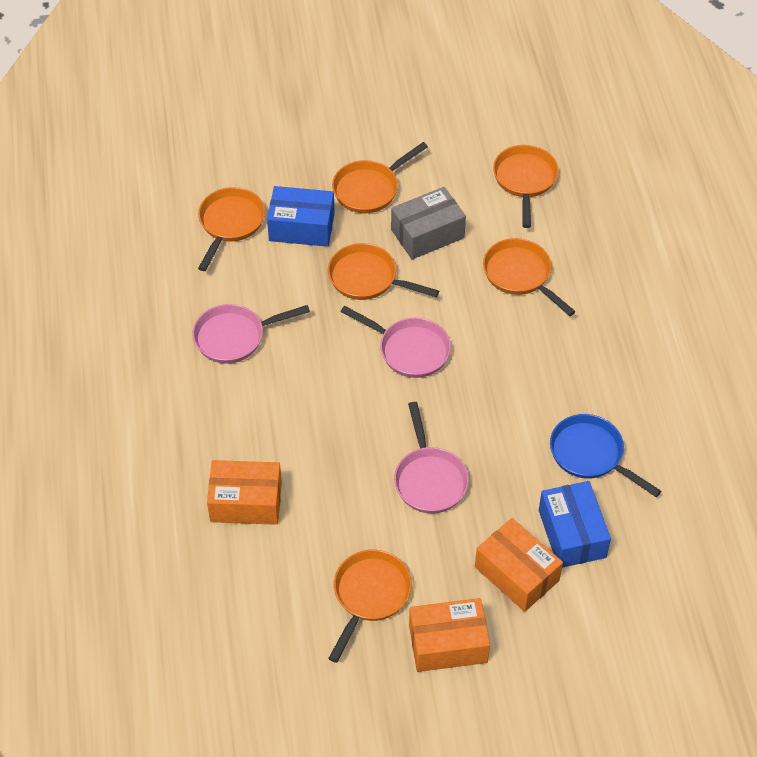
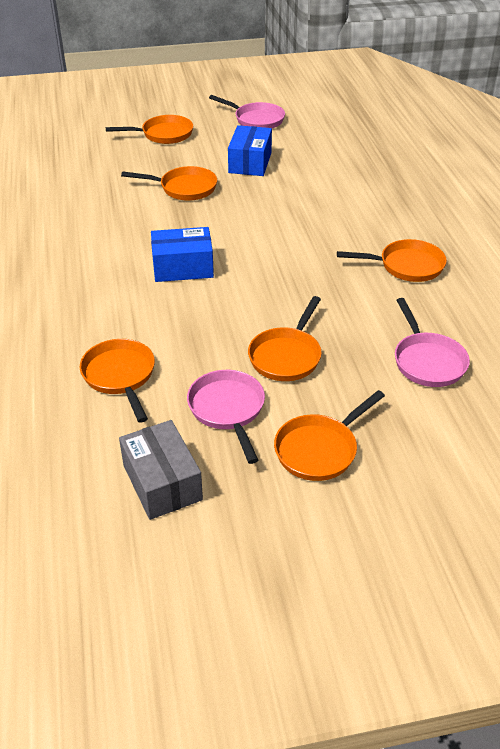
blue pan: 1 -> 0
orange box: 3 -> 0

